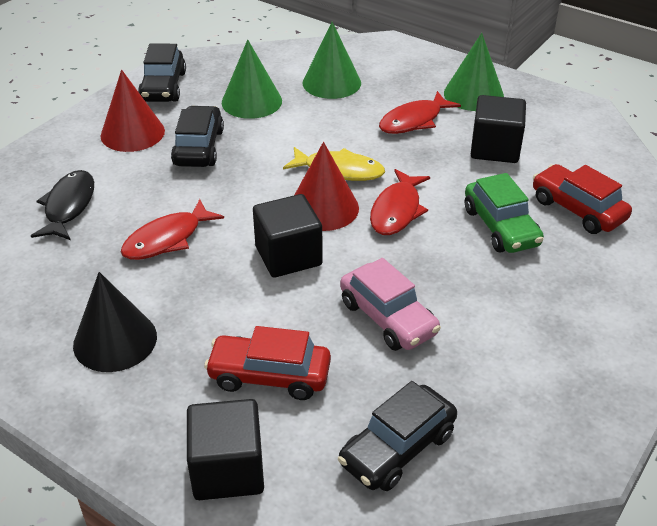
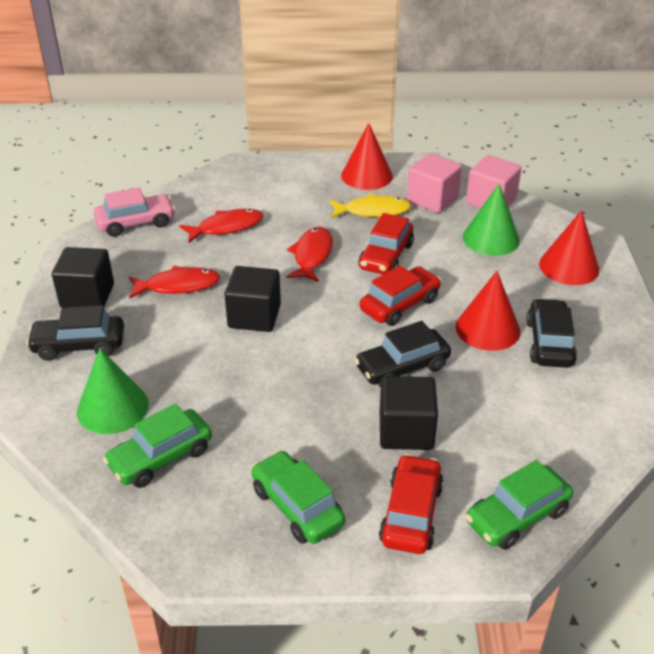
black cone: 1 -> 0
black fish: 1 -> 0
green car: 1 -> 3
green cone: 3 -> 2
pink cube: 0 -> 2
red car: 2 -> 3
red cone: 2 -> 3

